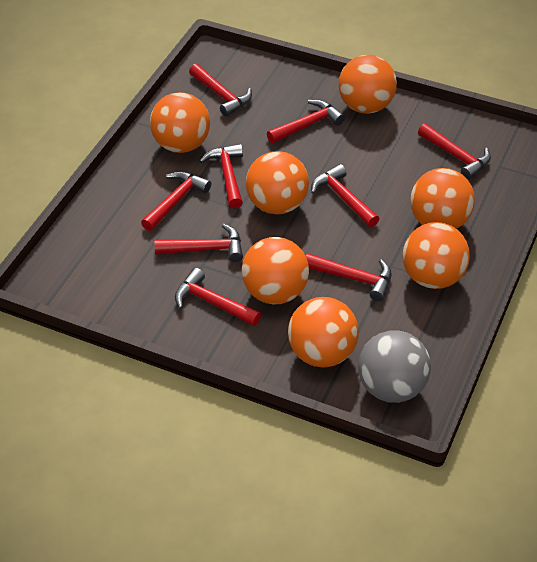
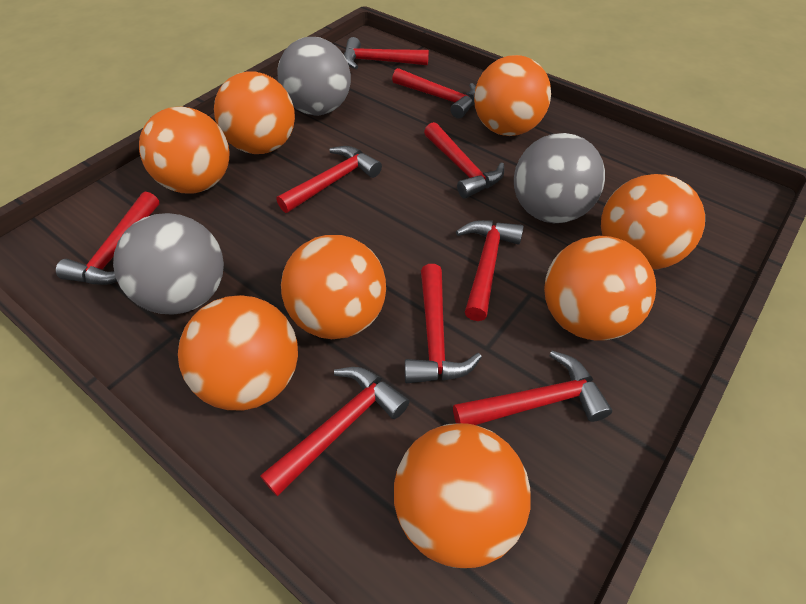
grey ball: 1 -> 3
orange ball: 7 -> 8

